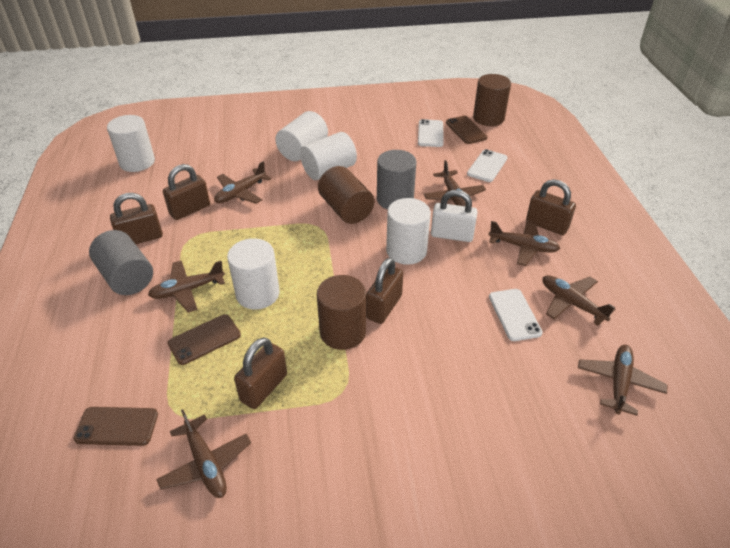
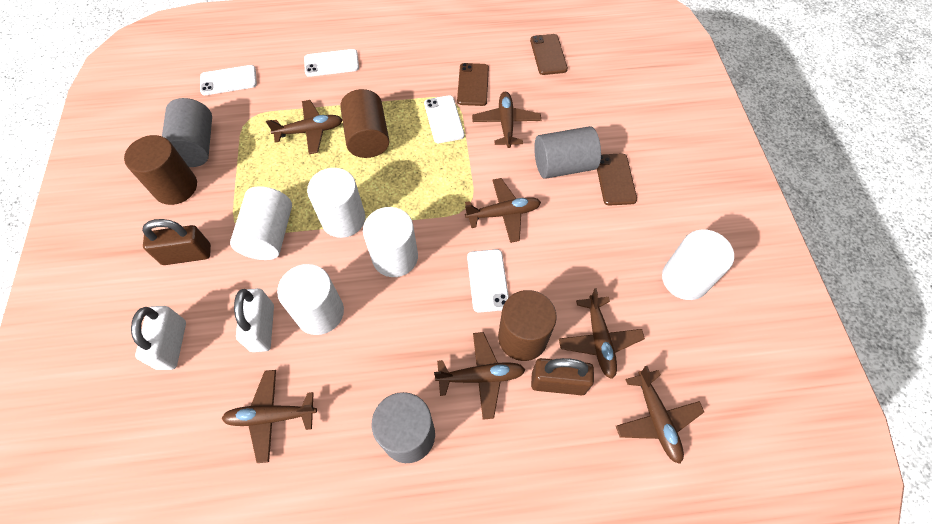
brown padlock: 5 -> 2
grey cylinder: 2 -> 3
white padlock: 1 -> 2
white phone: 3 -> 4

